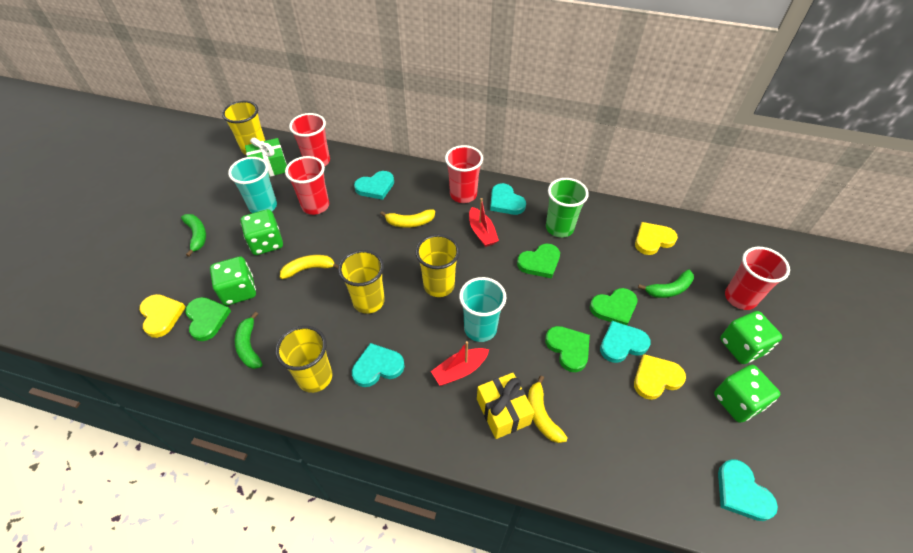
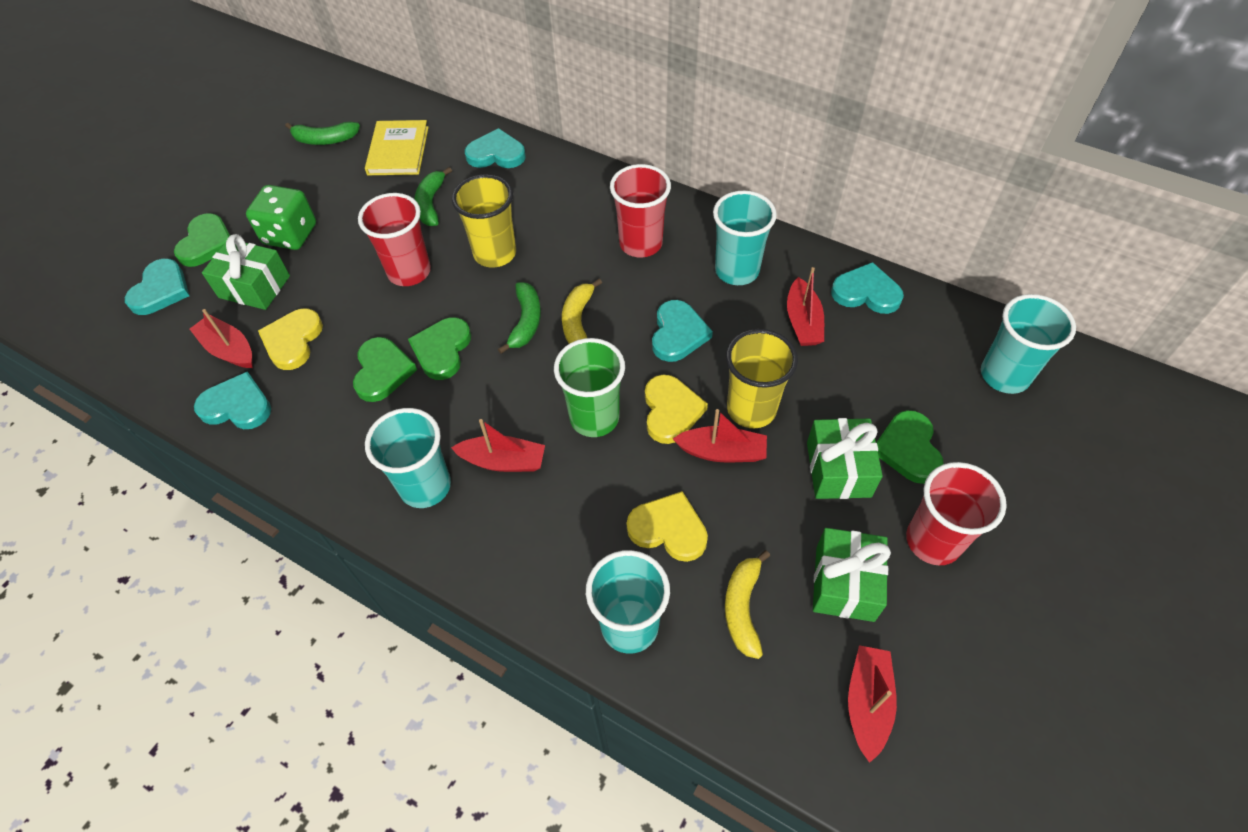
green dice: 4 -> 1
green gift: 1 -> 3
red boat: 2 -> 5
red cup: 4 -> 3
turquoise cup: 2 -> 4
yellow banana: 3 -> 2
yellow book: 0 -> 1
yellow cup: 4 -> 2
yellow gift: 1 -> 0

